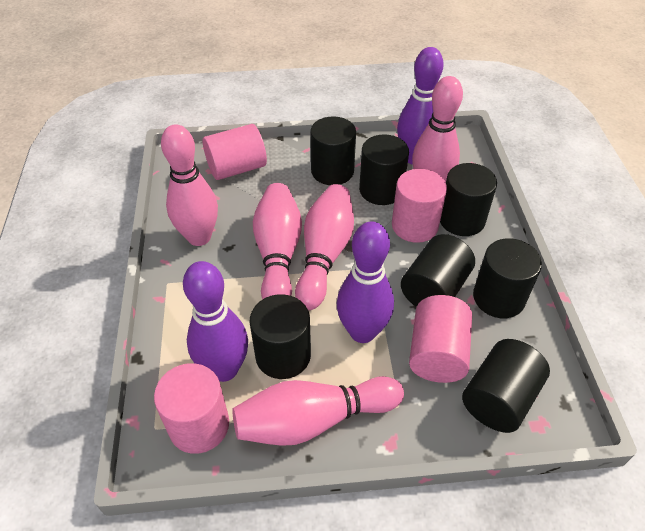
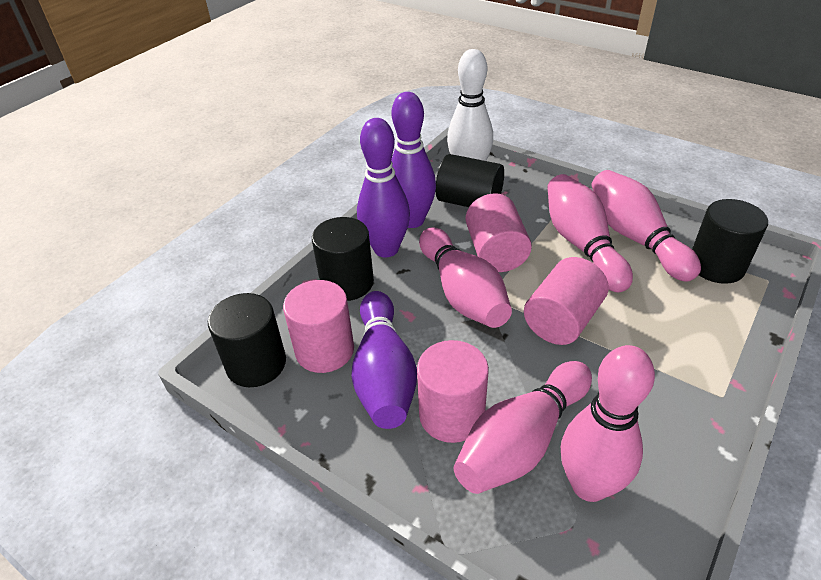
black cylinder: 7 -> 4
white bowling pin: 0 -> 1

